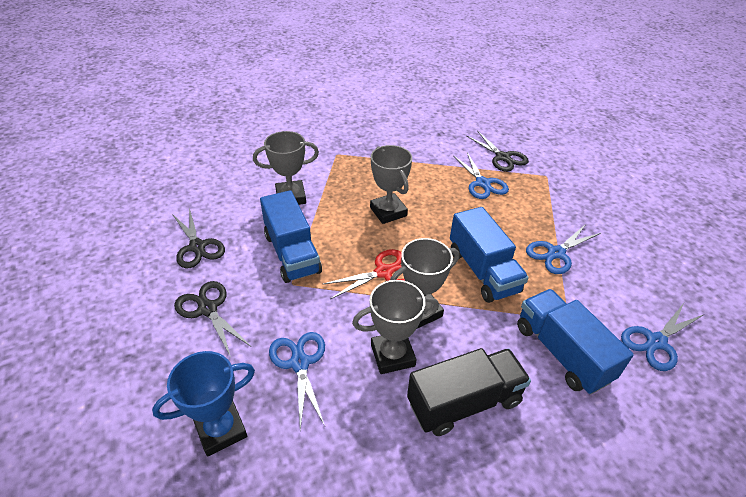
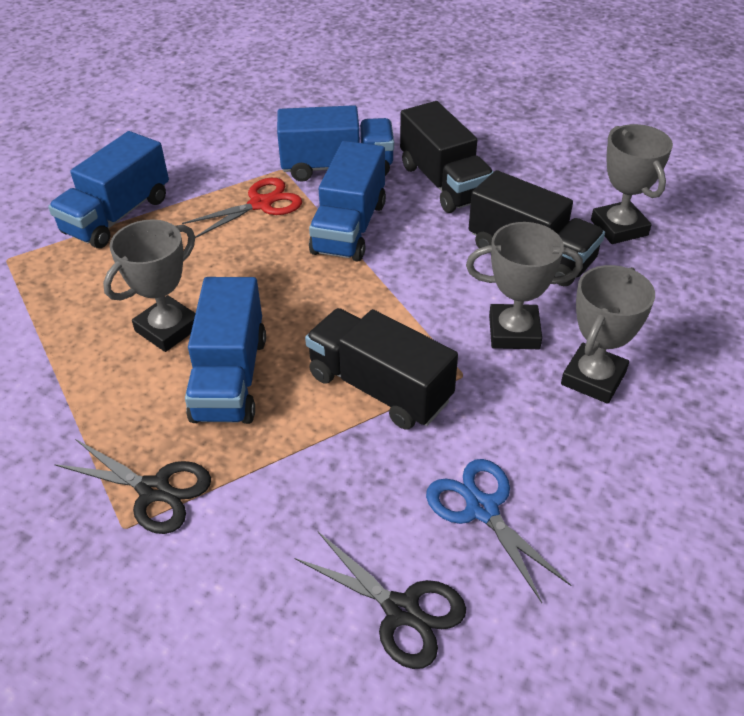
black scissors: 3 -> 2
black truck: 1 -> 3
blue scissors: 4 -> 1
blue trophy: 1 -> 0
blue truck: 3 -> 4

